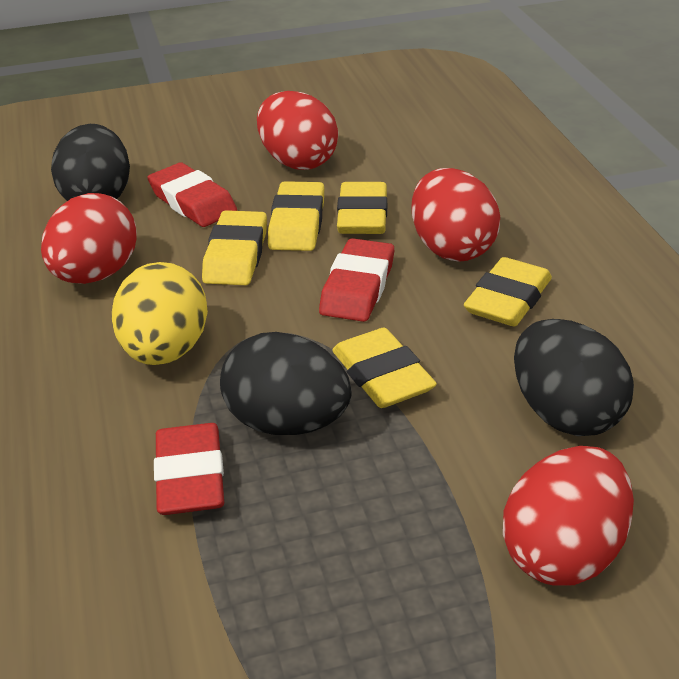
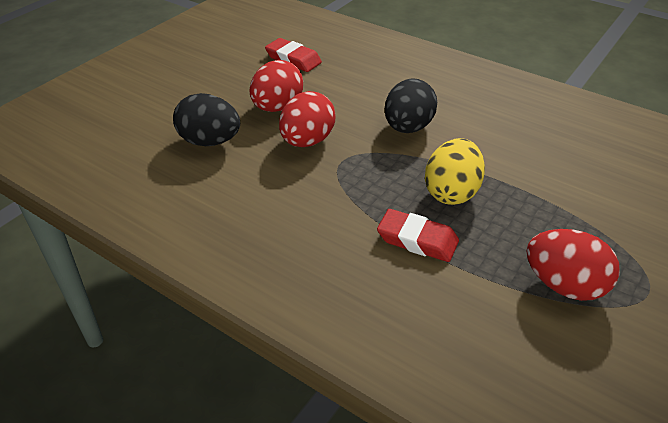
black egg: 3 -> 2
red egg: 4 -> 3
red eraser: 3 -> 2
yellow eraser: 5 -> 0

